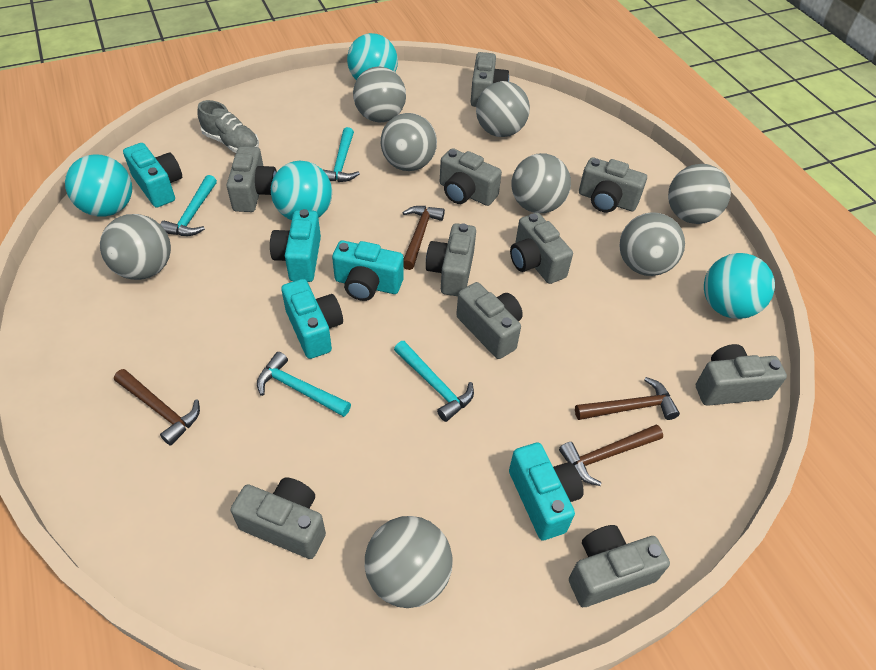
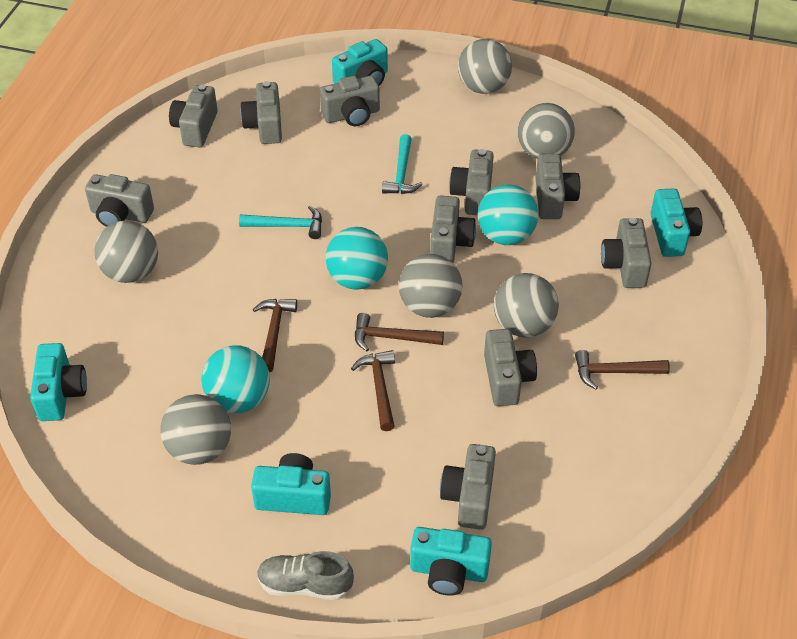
grey ball: 8 -> 6
turquoise ball: 4 -> 3
turquoise hammer: 4 -> 2

